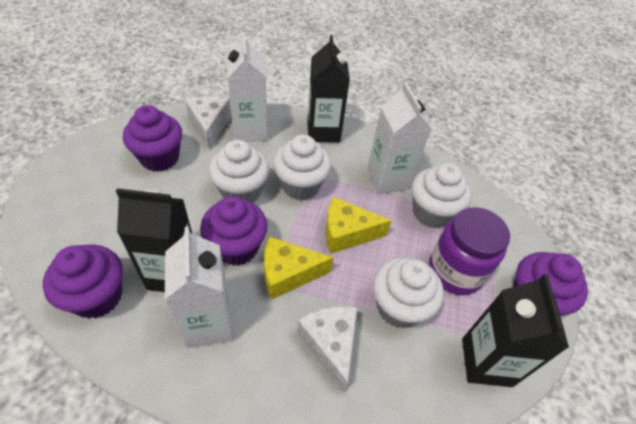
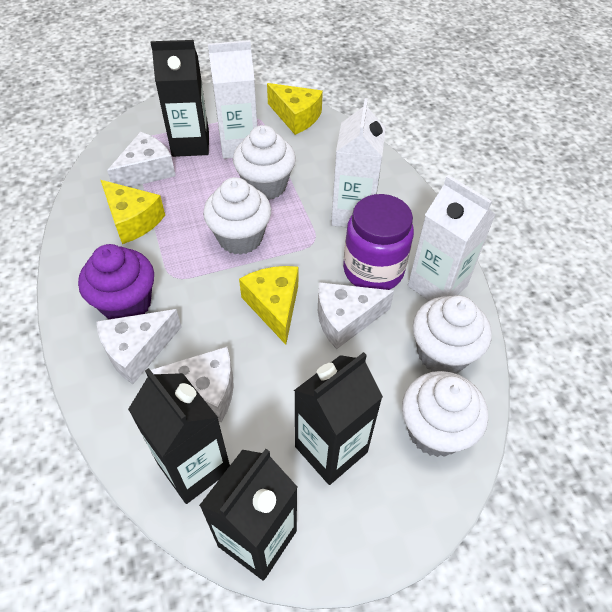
black carton: 3 -> 4
purple cupcake: 4 -> 1
white cheese: 2 -> 4
yellow cheese: 2 -> 3

